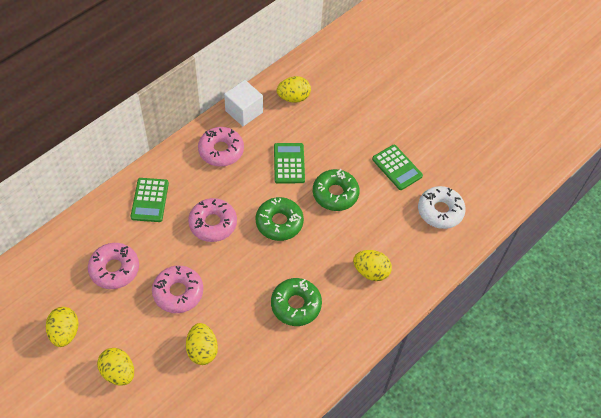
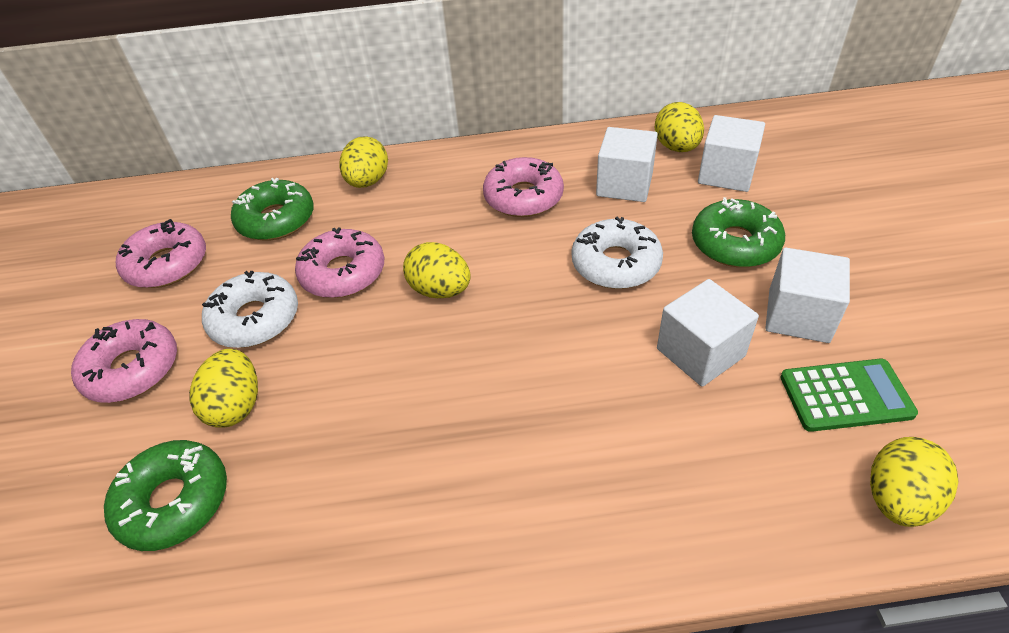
green calculator: 3 -> 1
white cube: 1 -> 4
white donut: 1 -> 2

